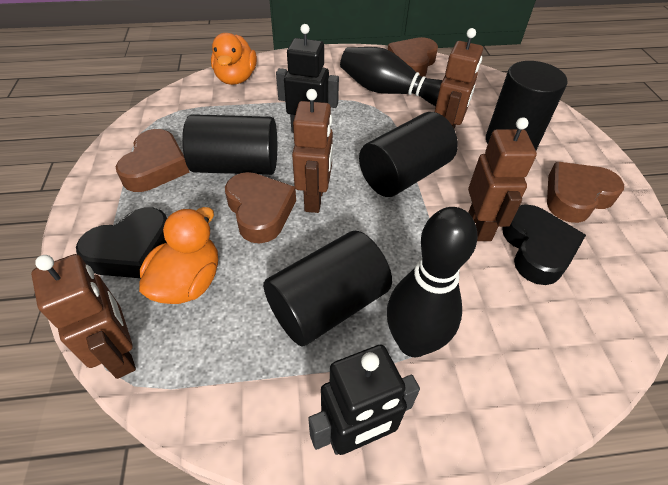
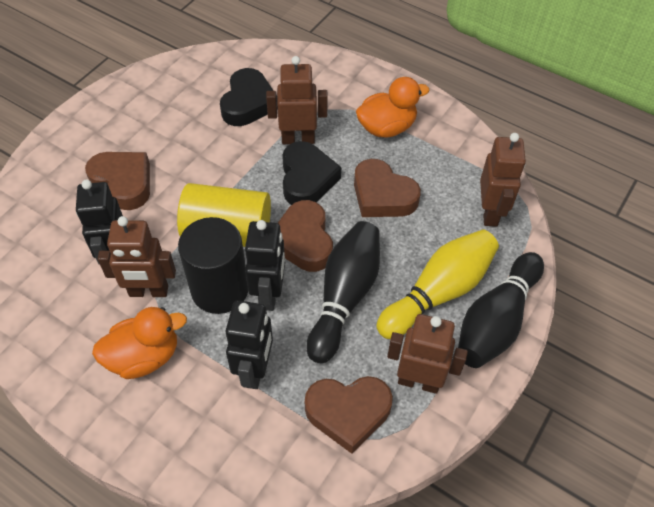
black cylinder: 4 -> 1
black robot: 2 -> 3
yellow bowling pin: 0 -> 1
yellow cylinder: 0 -> 1

